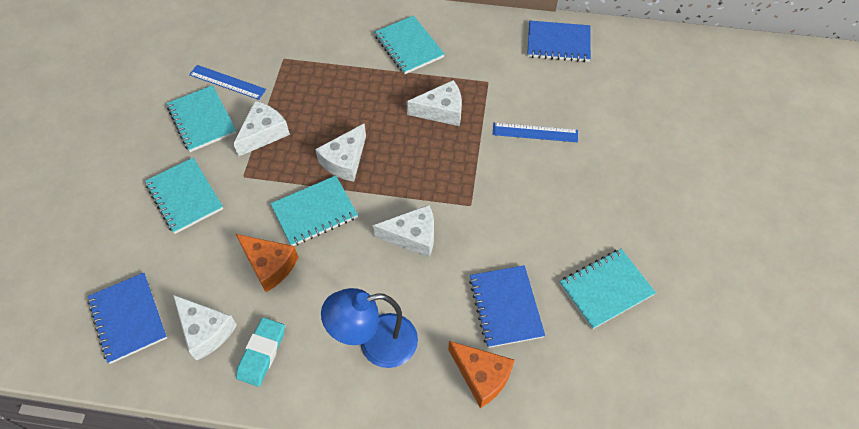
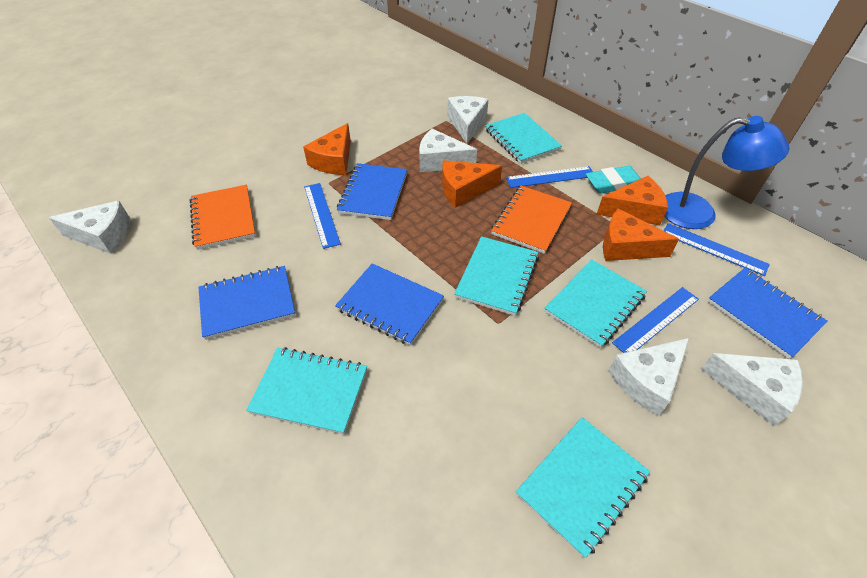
blue notebook: 3 -> 4
blue ruler: 2 -> 4
orange cheese: 2 -> 4
orange notebook: 0 -> 2

